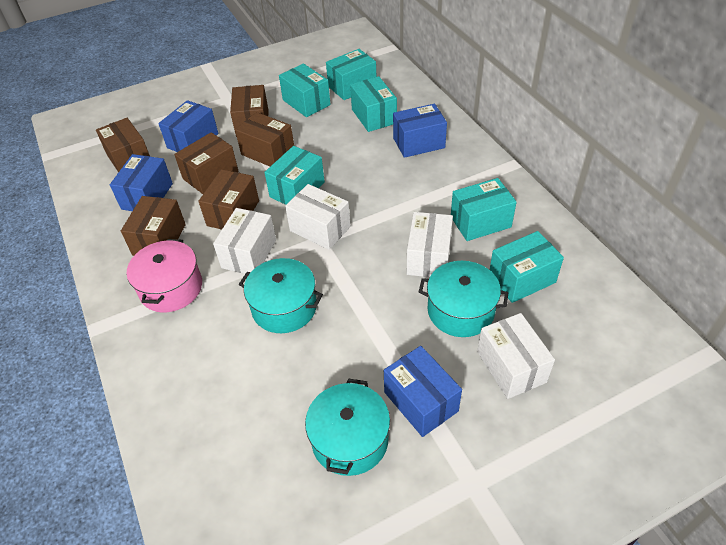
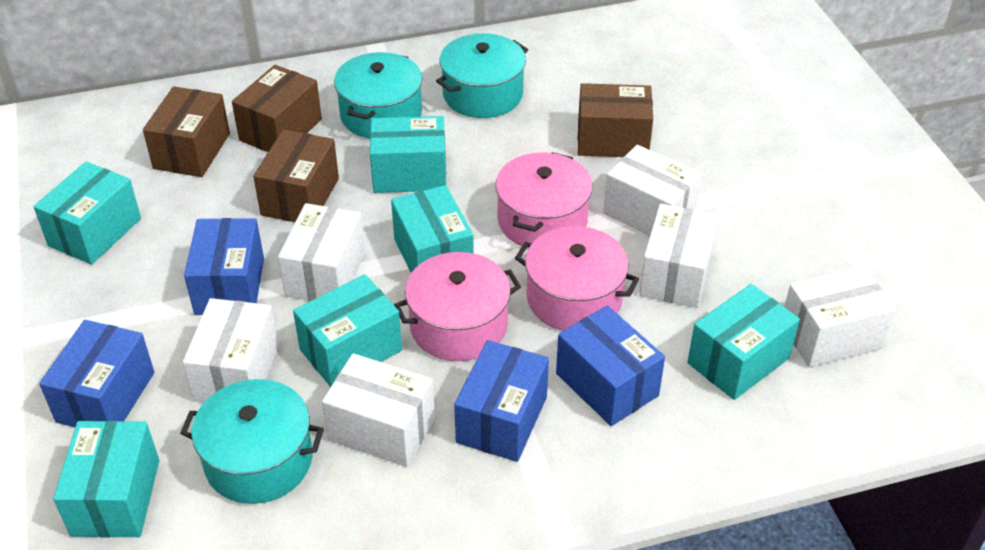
brown box: 6 -> 4
pink pot: 1 -> 3
white box: 4 -> 6

